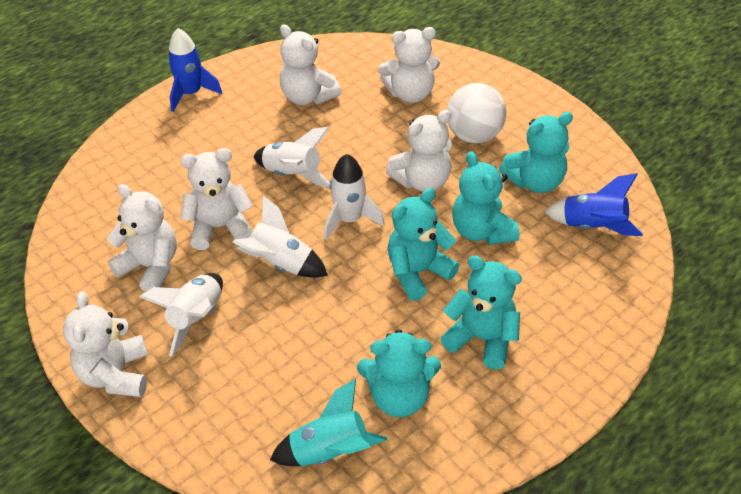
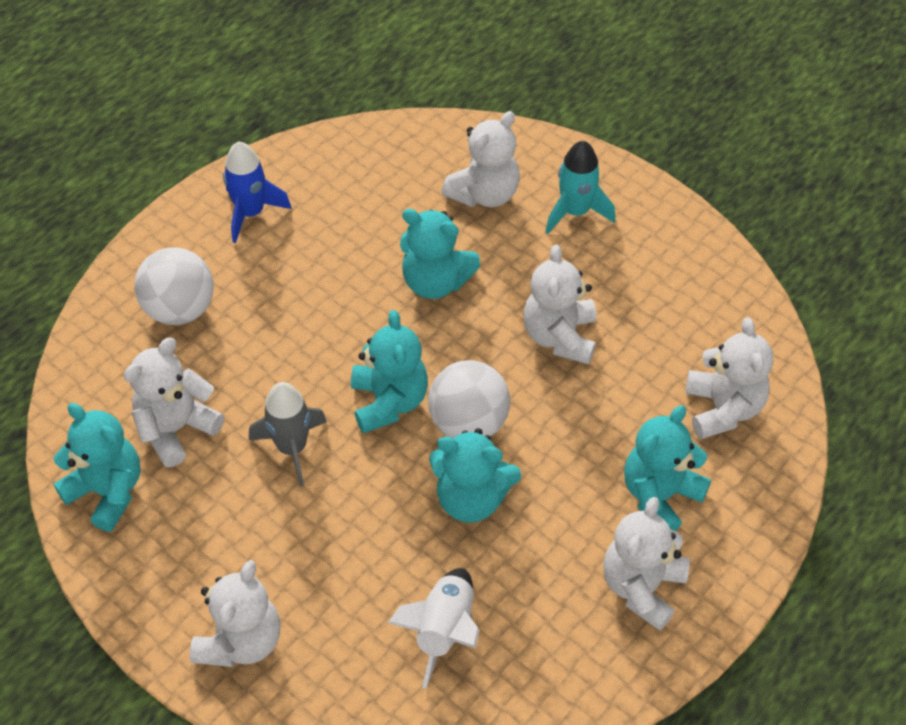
blue rocket: 2 -> 1
grey rocket: 0 -> 1
white ball: 1 -> 2
white rocket: 4 -> 1

